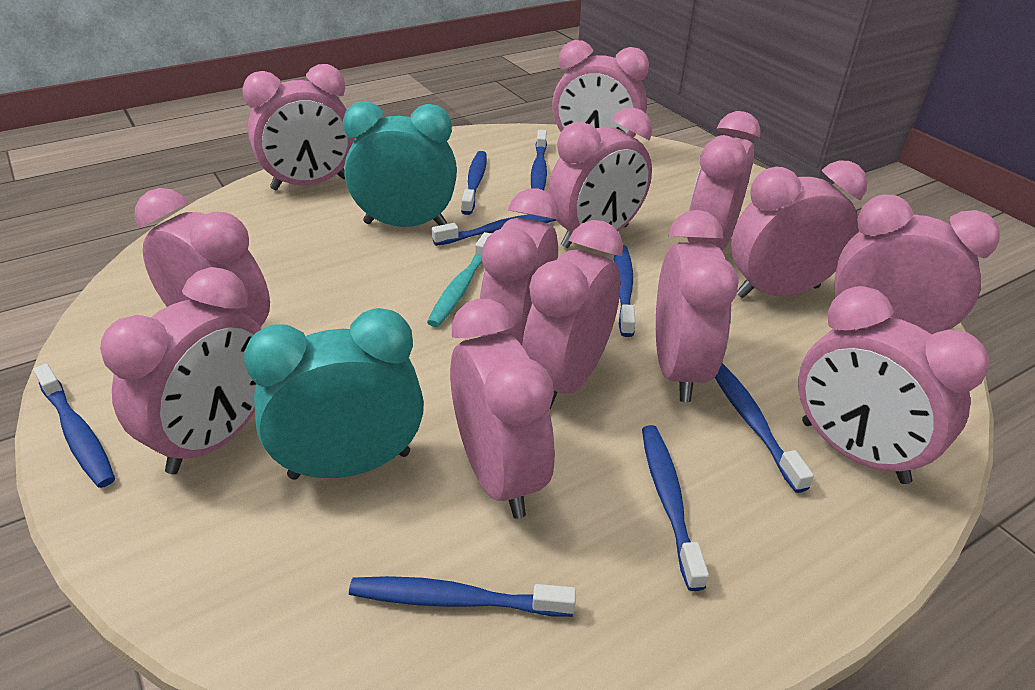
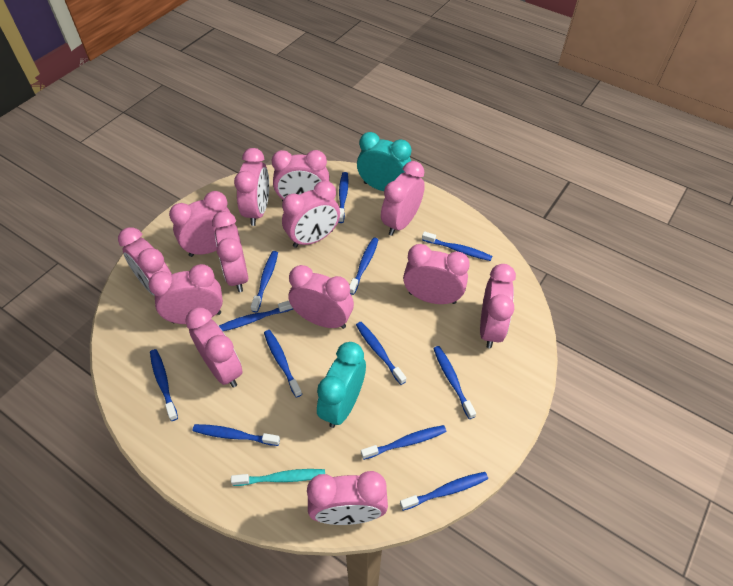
blue toothbrush: 8 -> 12

